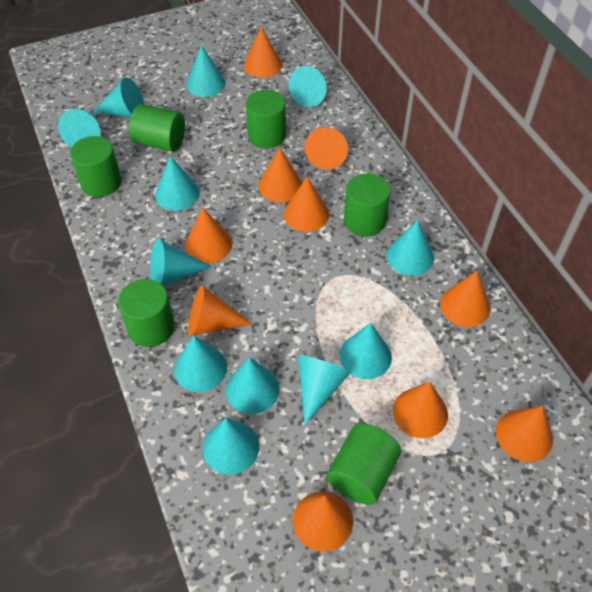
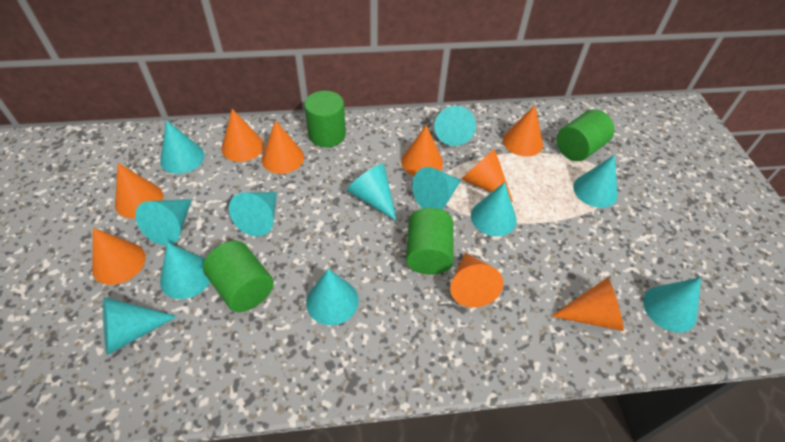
green cylinder: 6 -> 4
orange cone: 10 -> 9

